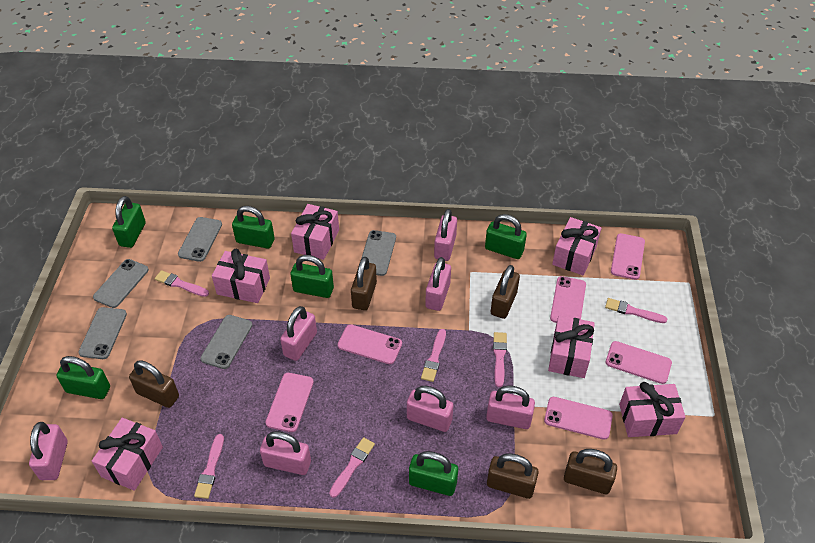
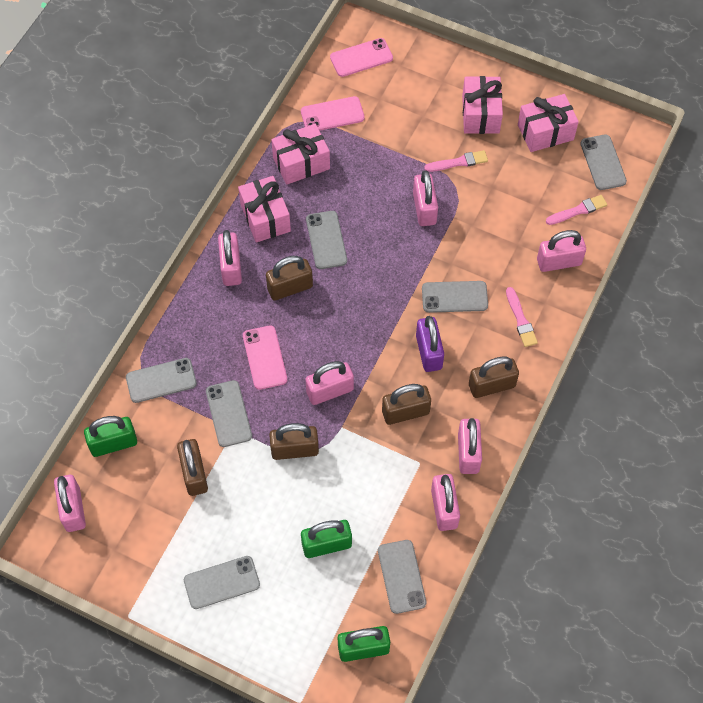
green padlock: 6 -> 3
grey phone: 5 -> 7
pink brush: 6 -> 3
pink gift: 6 -> 4
pink phone: 6 -> 3
purple padlock: 0 -> 1

